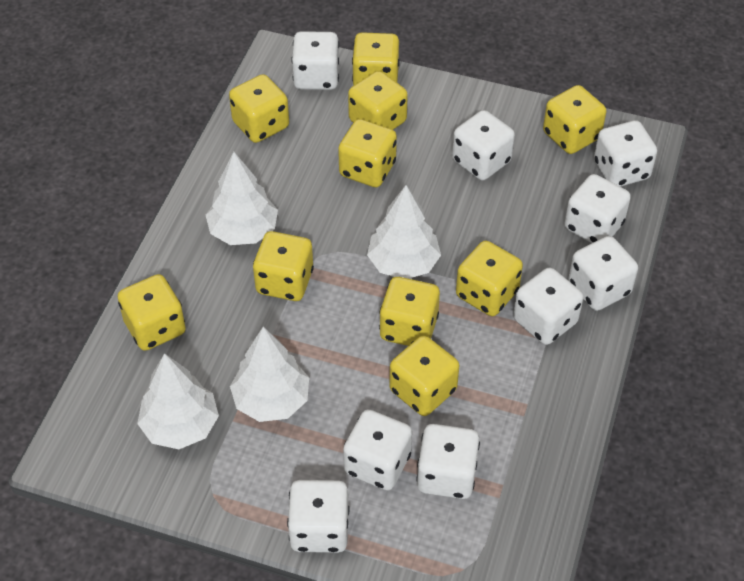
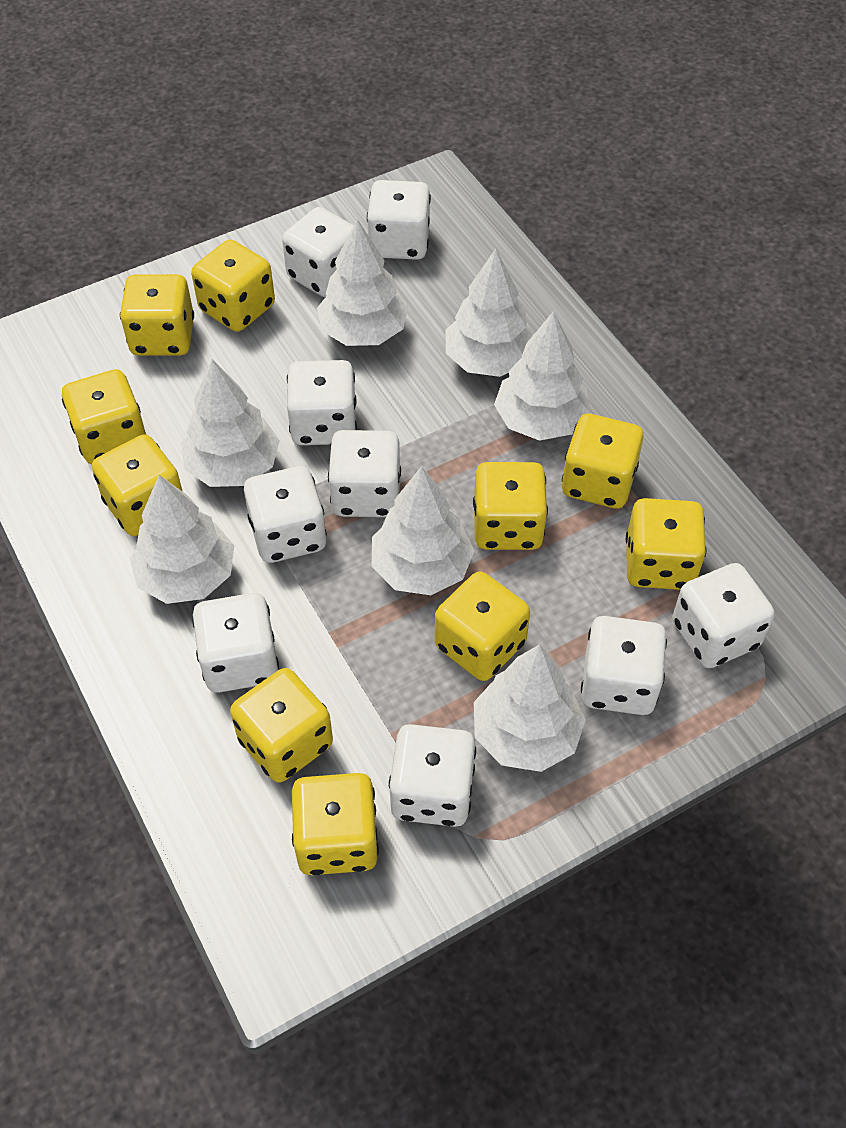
white tree: 4 -> 7

